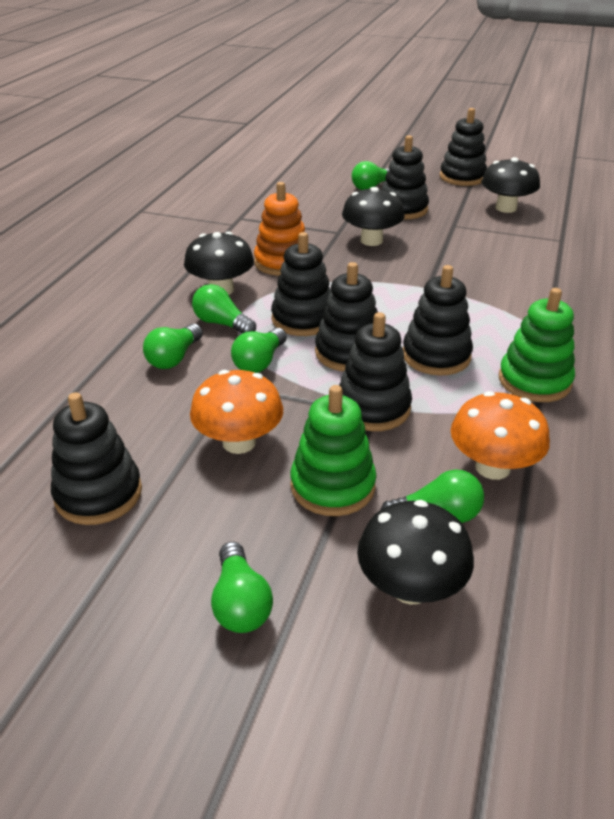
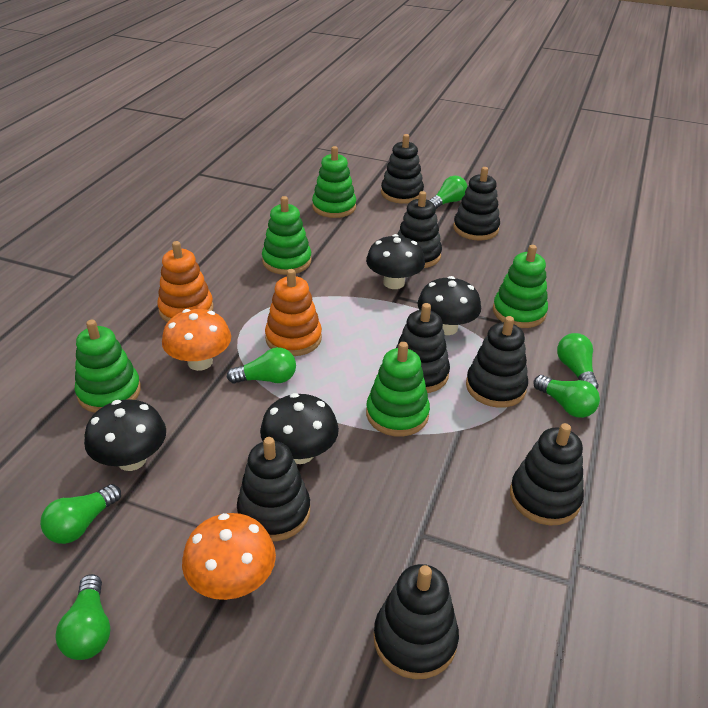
black stacking toy: 7 -> 8
green stacking toy: 2 -> 5
orange stacking toy: 1 -> 2

